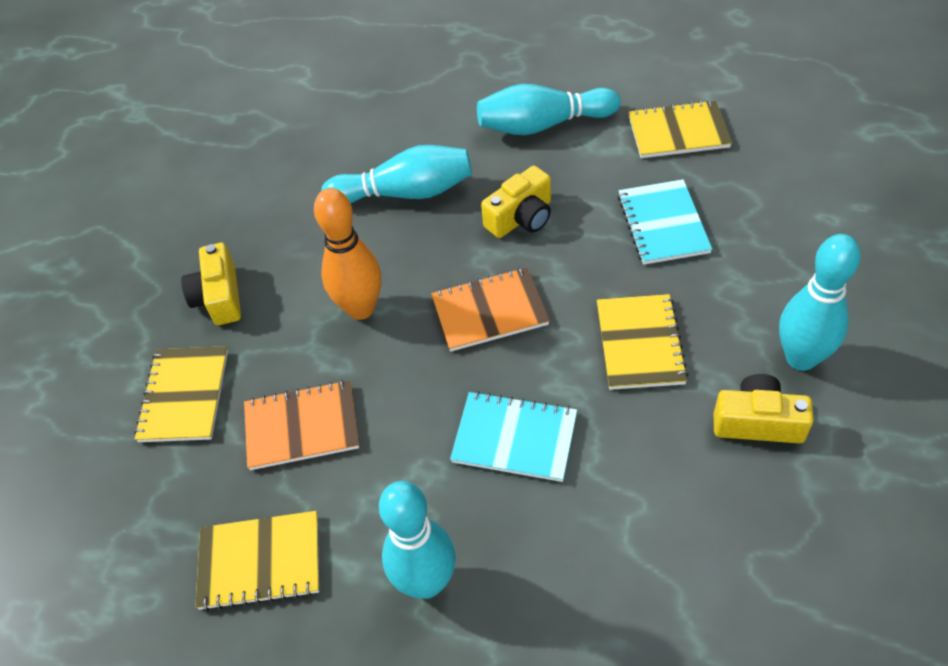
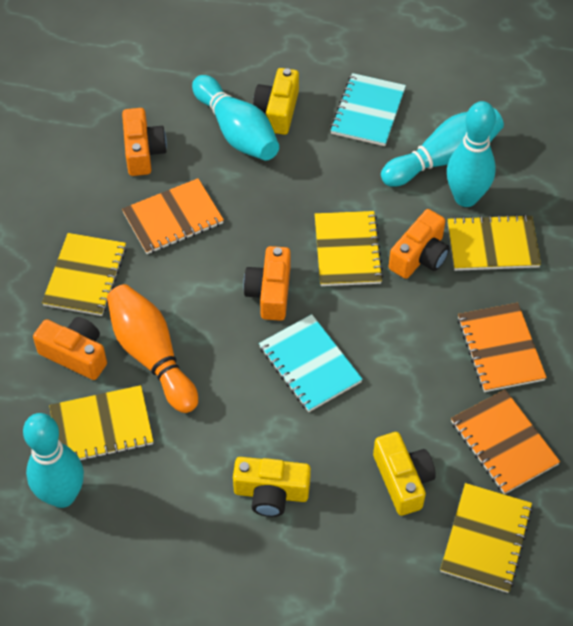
orange camera: 0 -> 4
orange notebook: 2 -> 3
yellow notebook: 4 -> 5

